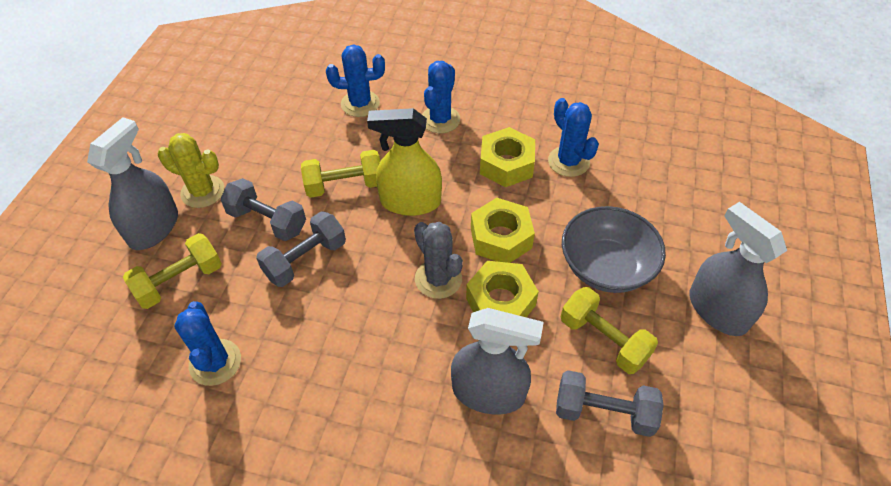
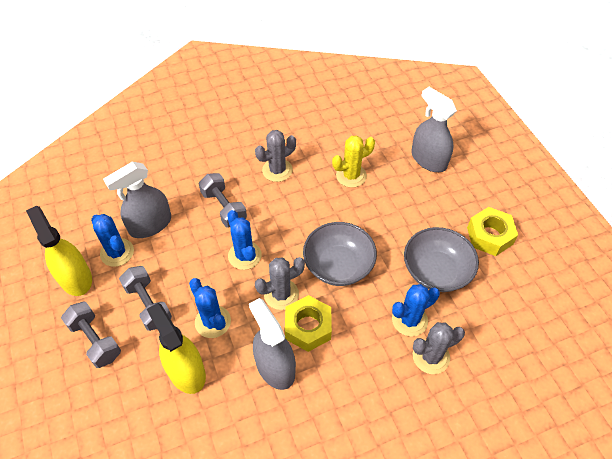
grey bowl: 1 -> 2
grey cactus: 1 -> 3
yellow dumbbell: 3 -> 0
yellow nut: 3 -> 2
yellow spray bottle: 1 -> 2

